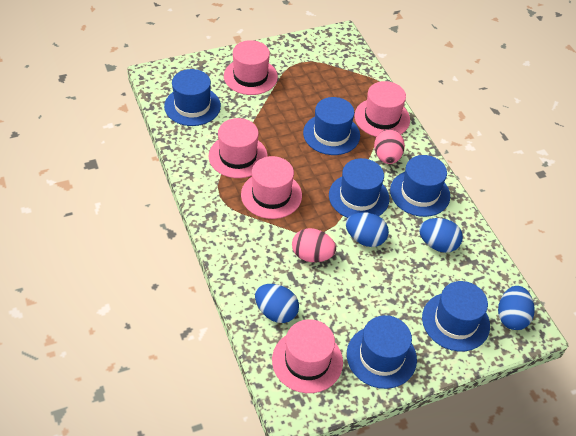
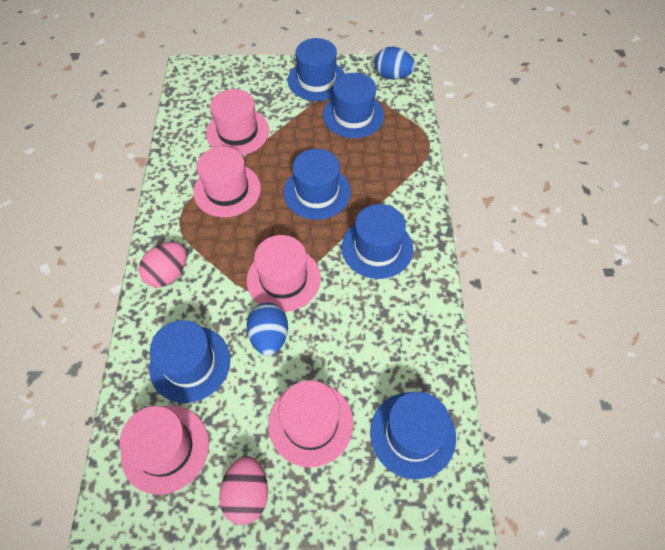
blue egg: 4 -> 2

